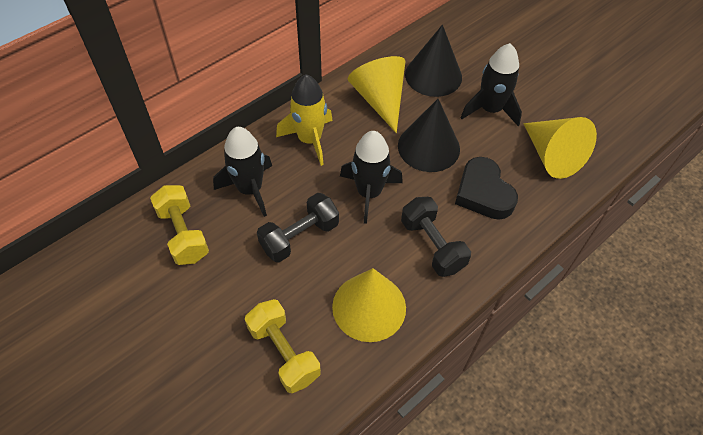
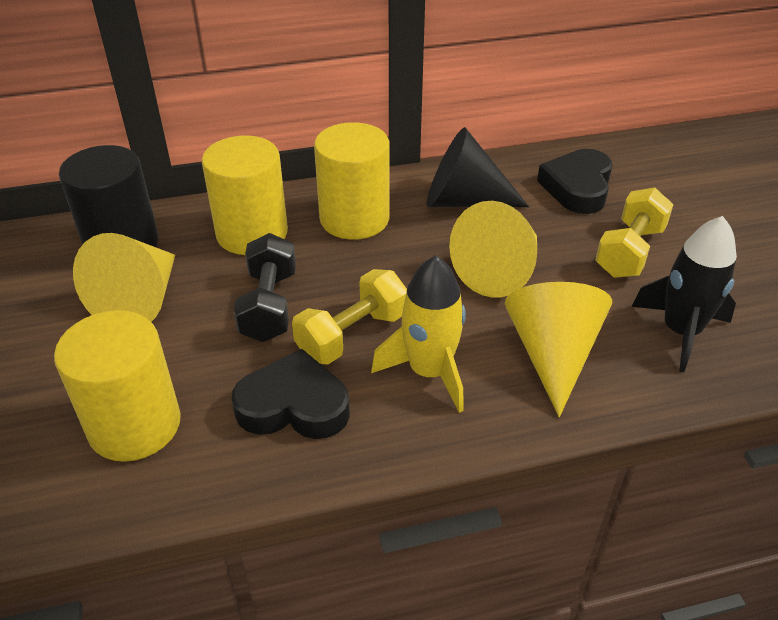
black cone: 2 -> 1
black cylinder: 0 -> 1
black dumbbell: 2 -> 1
black heart: 1 -> 2
black rocket: 3 -> 1
yellow cylinder: 0 -> 3

